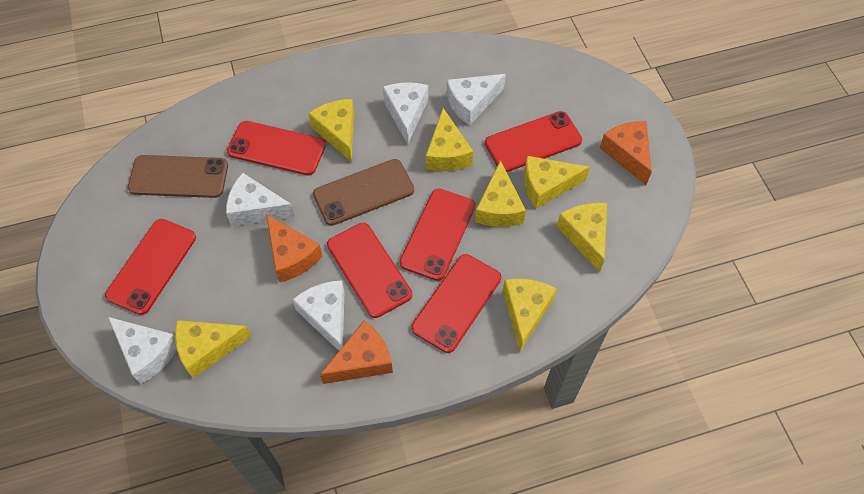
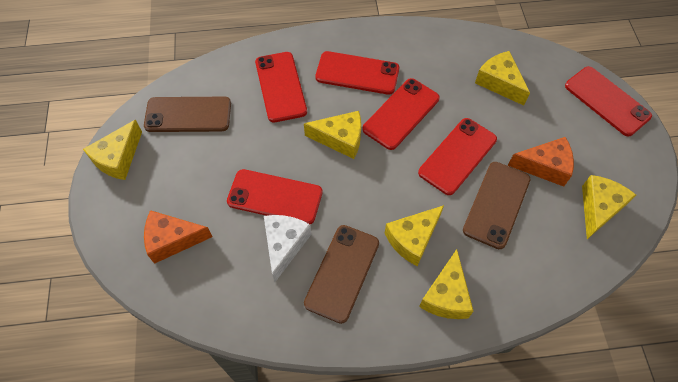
brown phone: 2 -> 3
orange cheese: 3 -> 2
white cheese: 5 -> 1
yellow cheese: 7 -> 6

